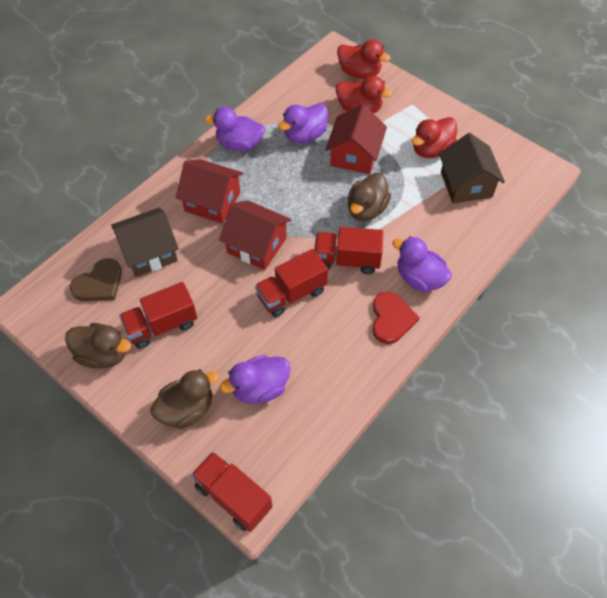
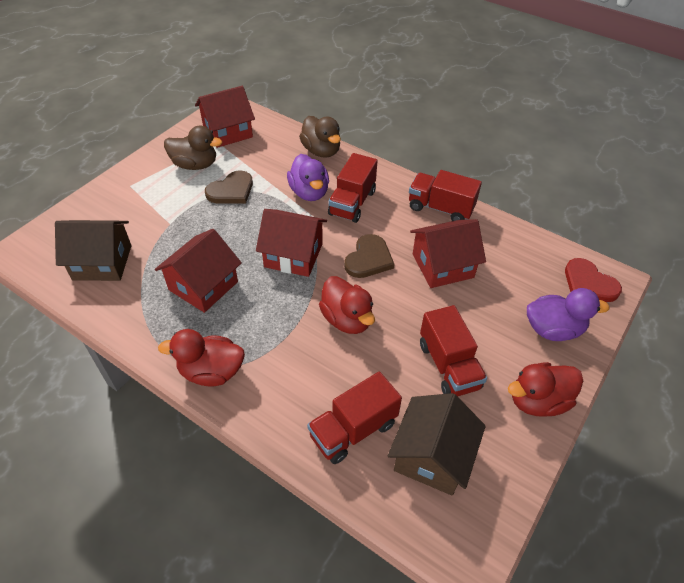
brown duck: 3 -> 2
brown heart: 1 -> 2
purple duck: 4 -> 2
red house: 3 -> 4

